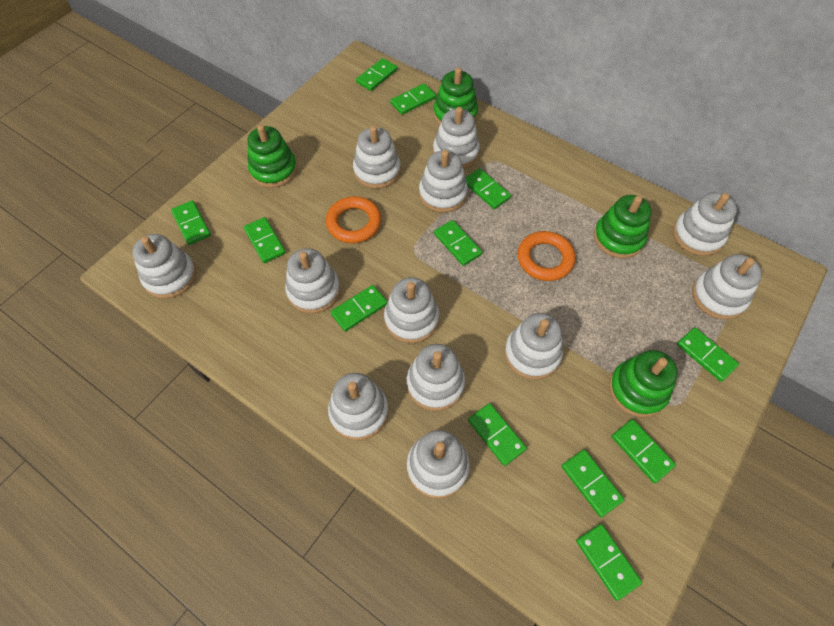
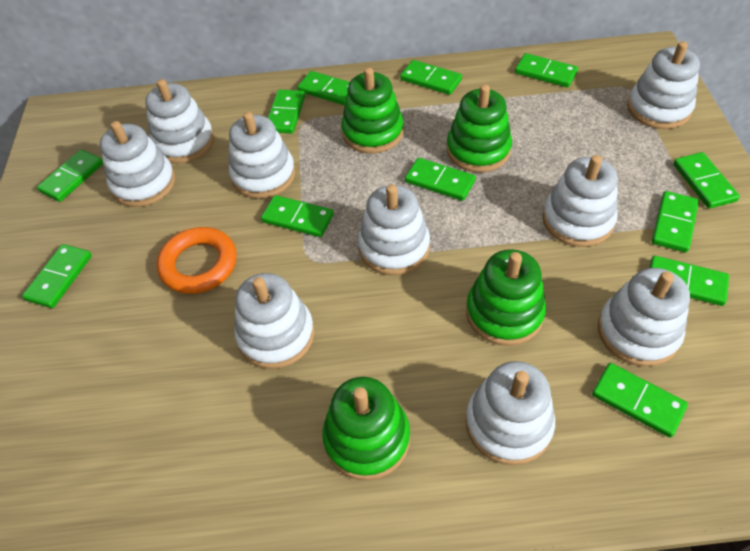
orange ring: 2 -> 1
white stacking toy: 12 -> 9

